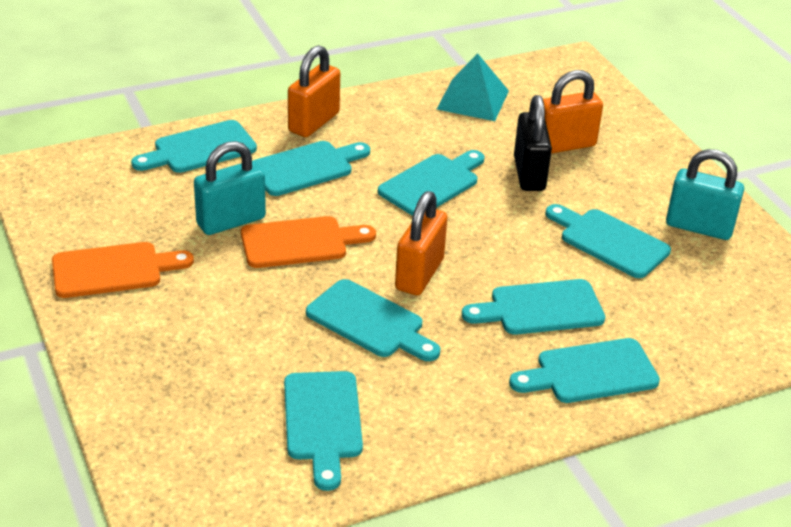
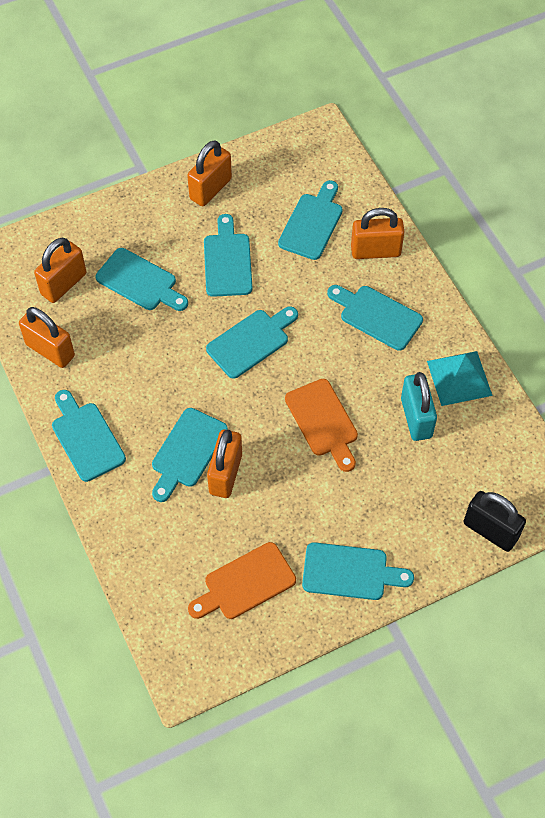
orange padlock: 3 -> 5
turquoise padlock: 2 -> 1

